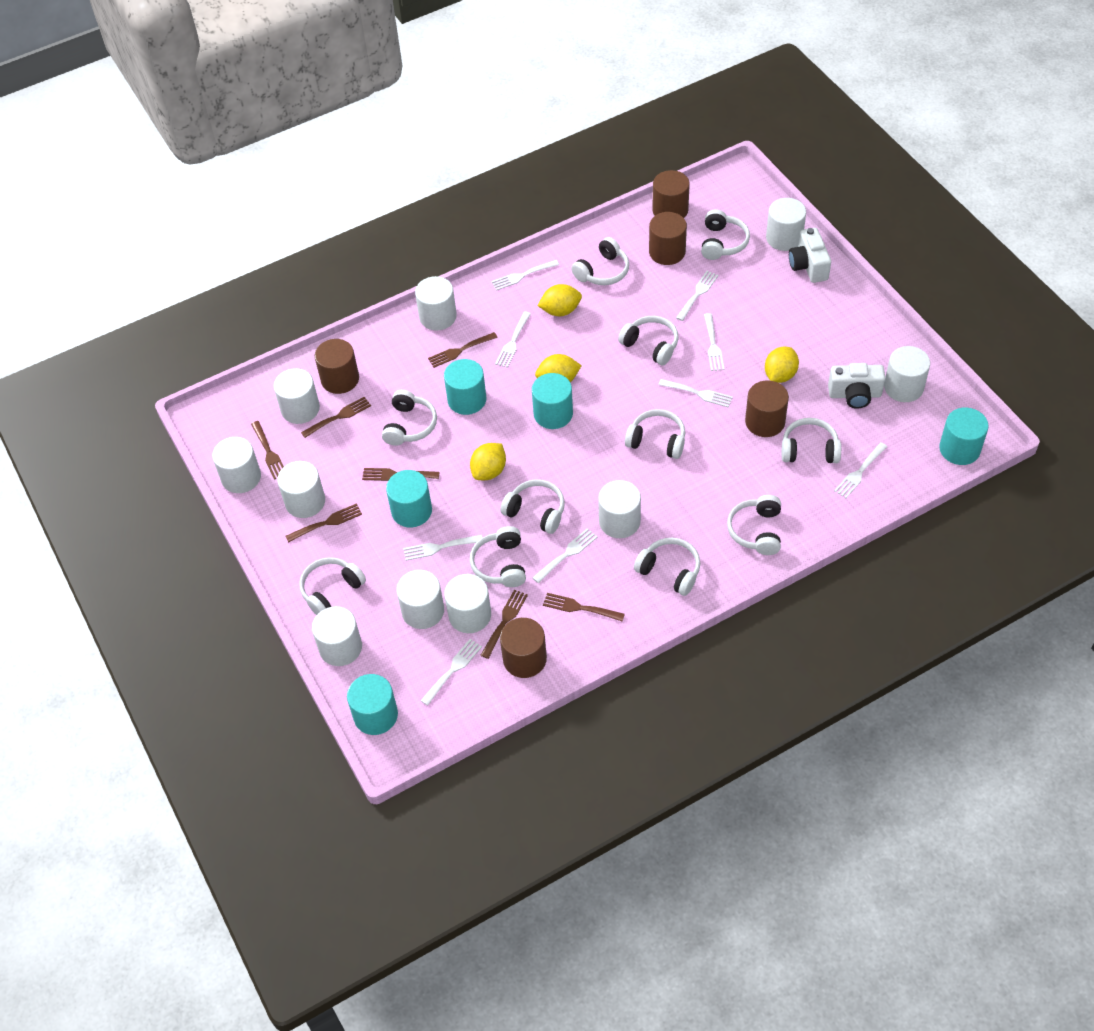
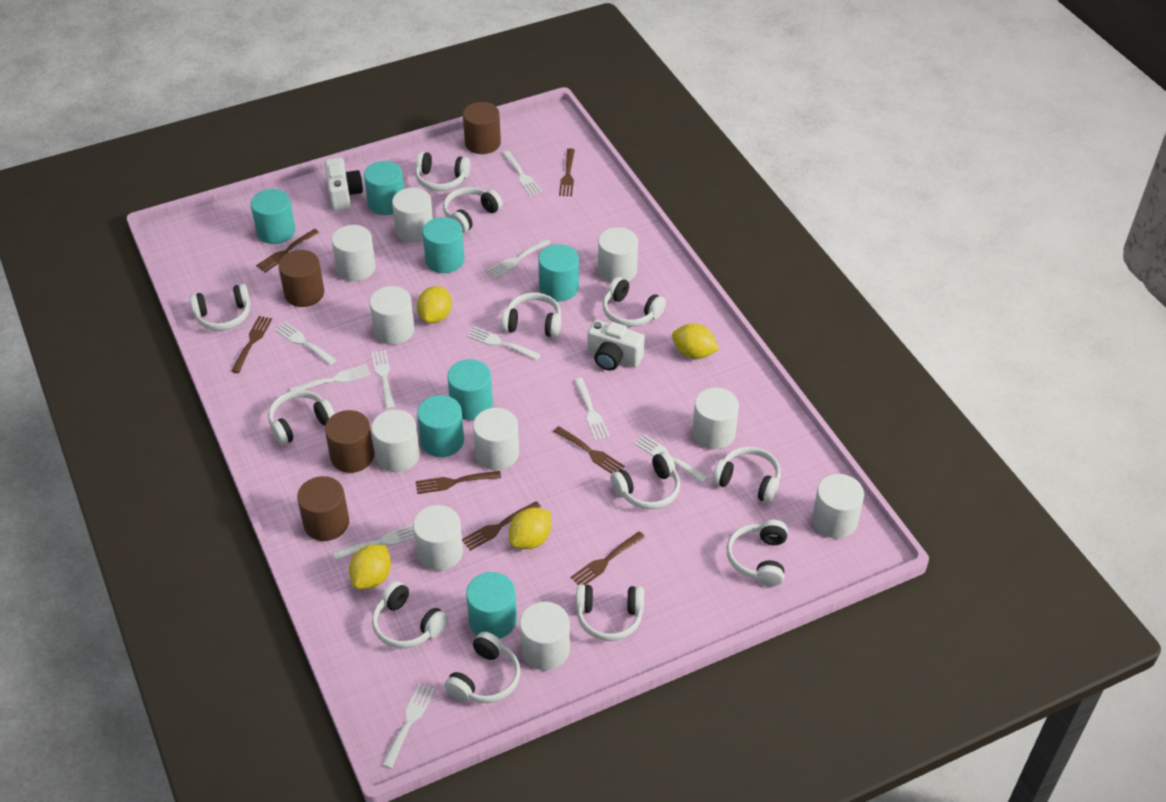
brown cylinder: 5 -> 4
turquoise cylinder: 5 -> 7
white fork: 9 -> 10
white headphones: 11 -> 12

